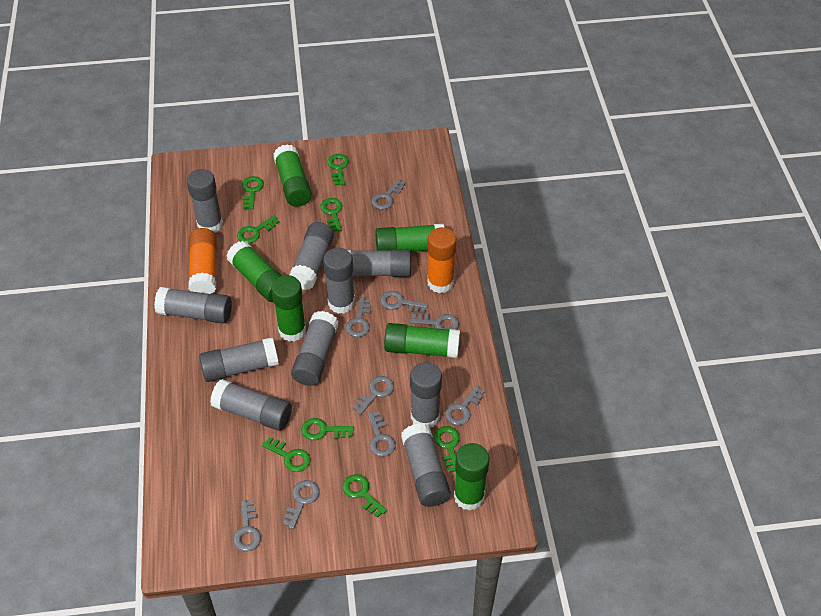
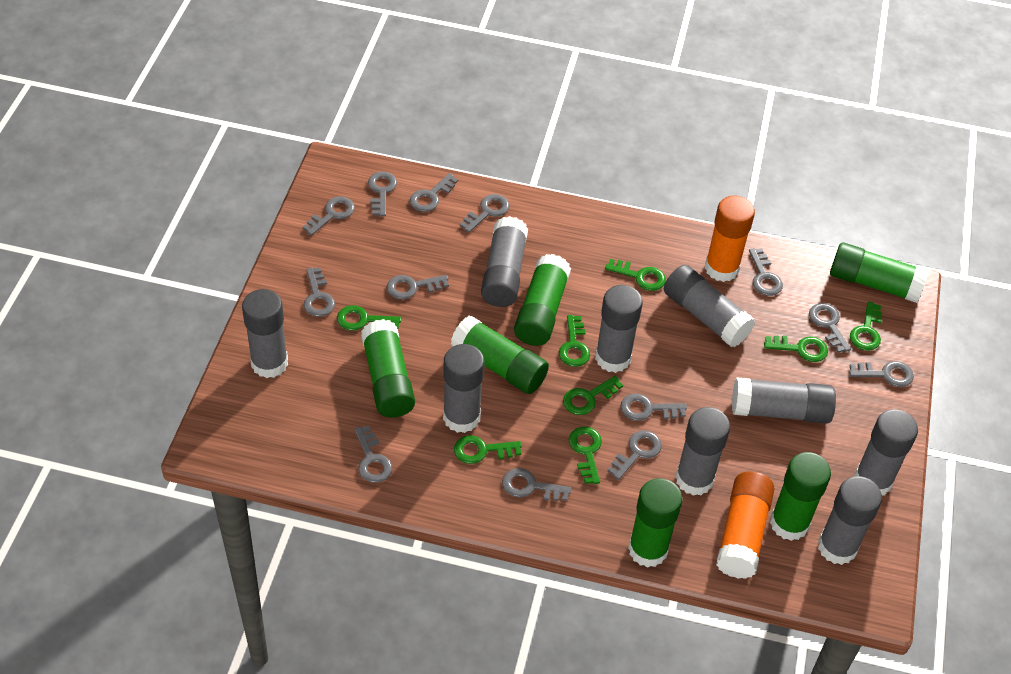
grey glue stick: 10 -> 9
grey key: 9 -> 13

